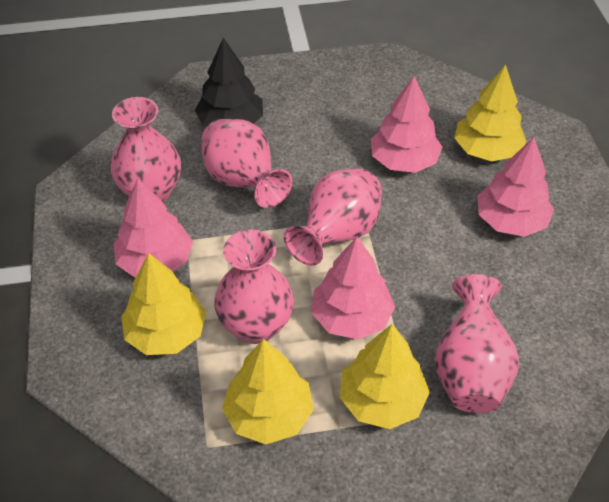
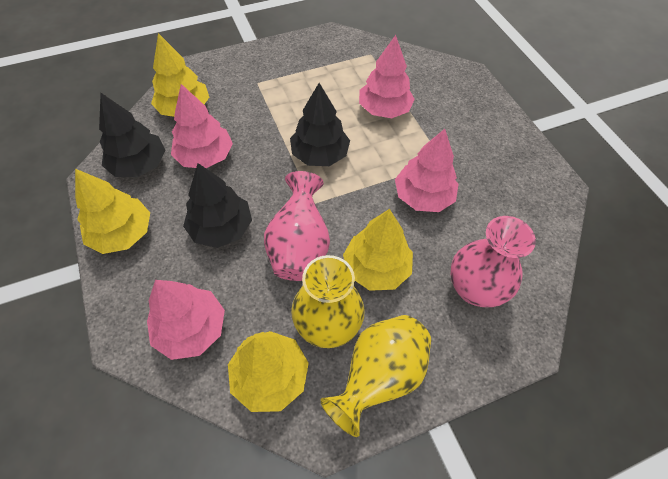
black tree: 1 -> 3
pink vase: 5 -> 2
yellow vase: 0 -> 2

